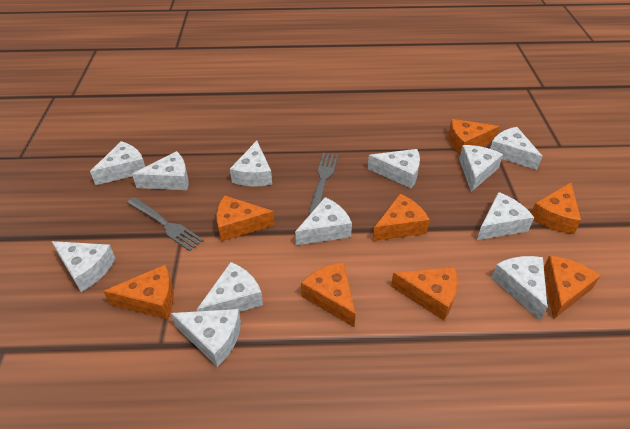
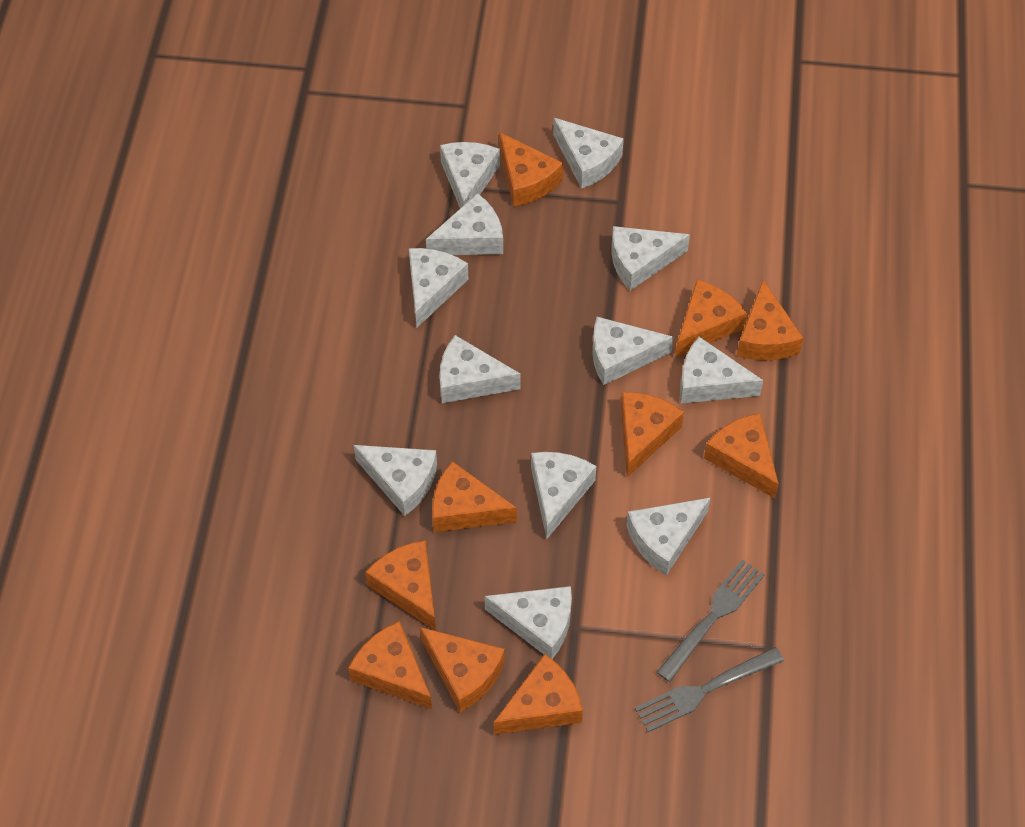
orange cheese: 8 -> 10

